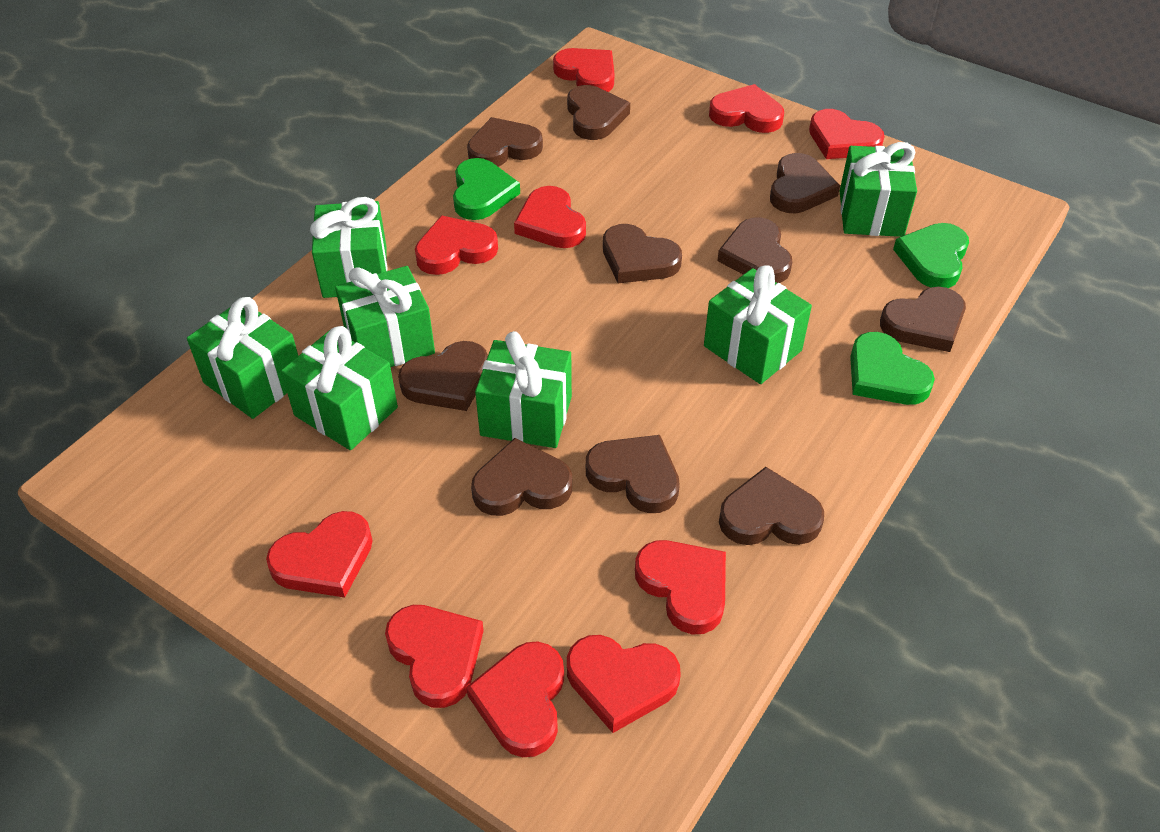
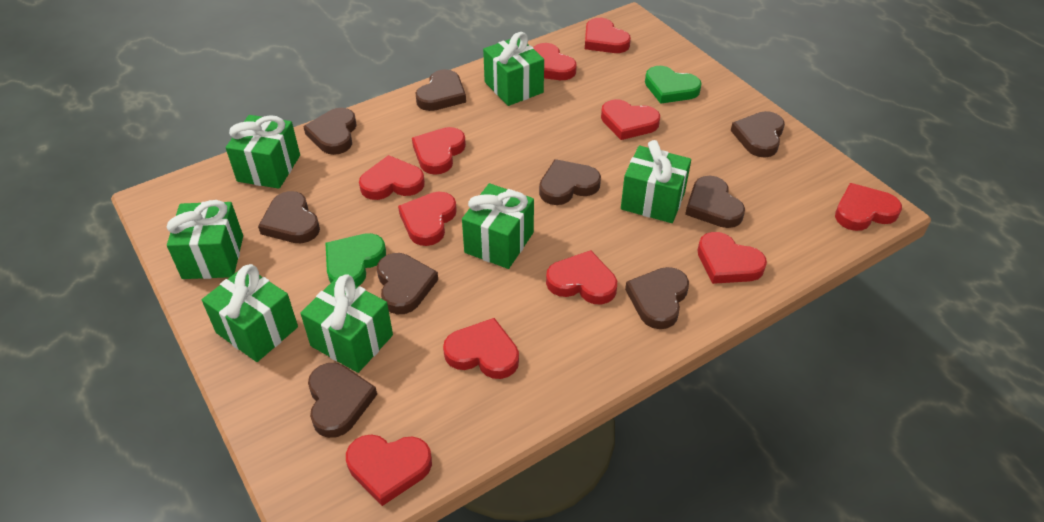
brown heart: 10 -> 9
green heart: 3 -> 2
red heart: 10 -> 11

